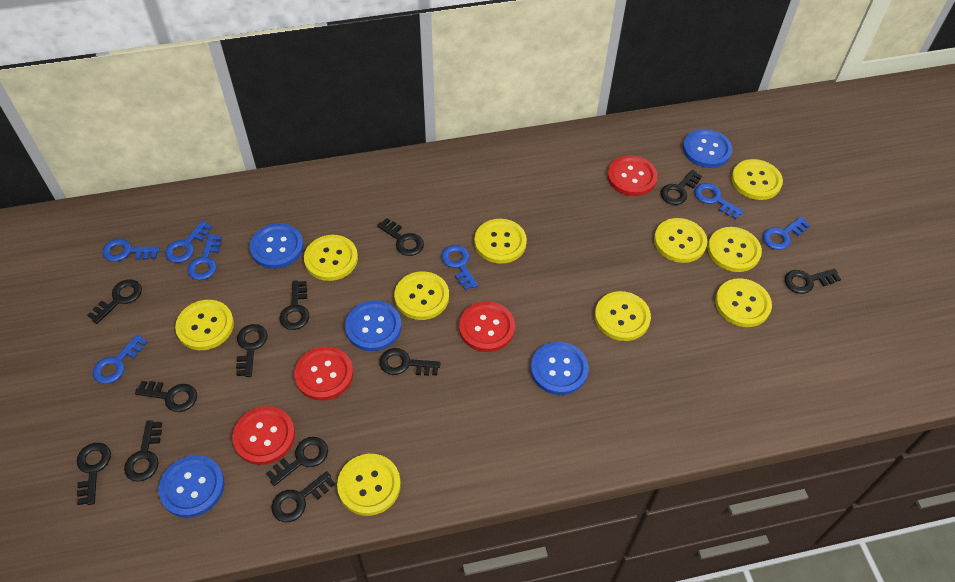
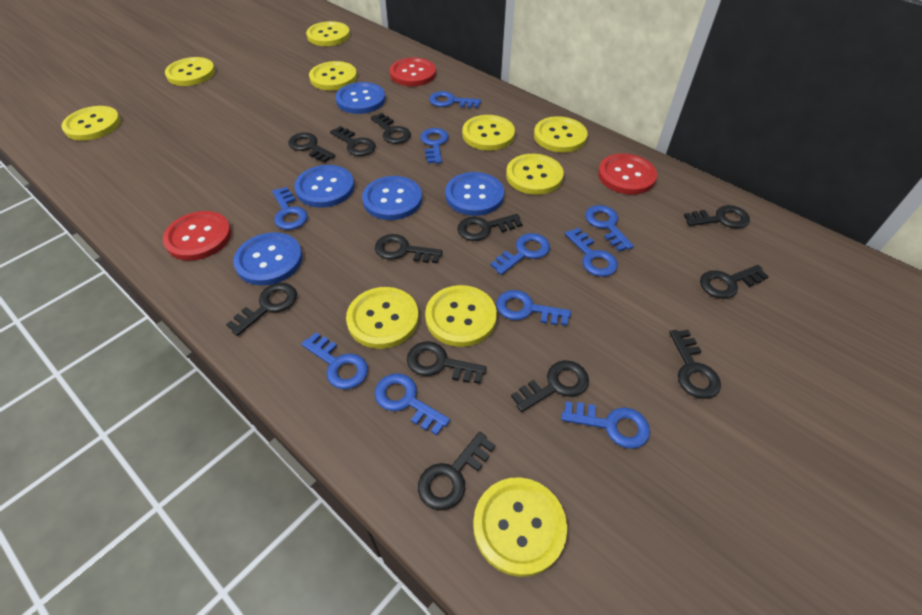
blue key: 7 -> 10
red button: 4 -> 3

